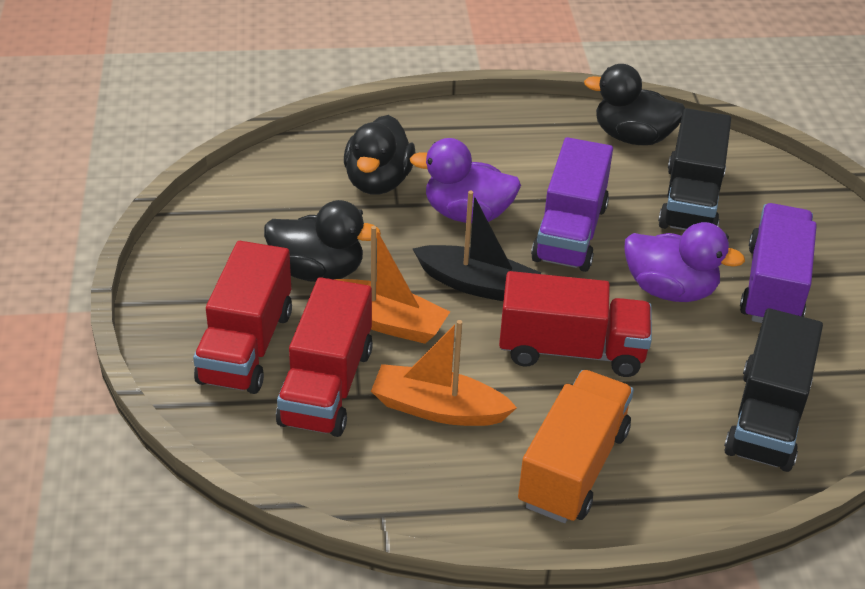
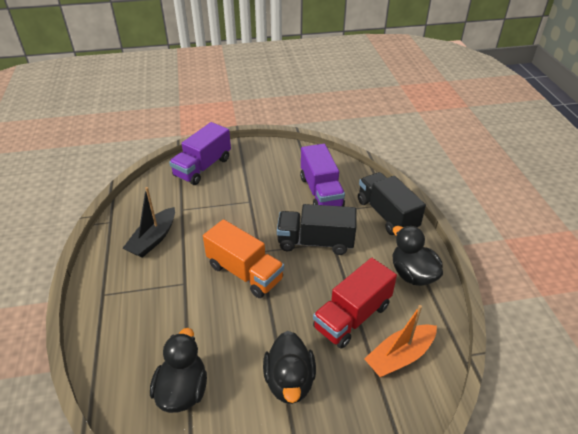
orange boat: 2 -> 1
purple duck: 2 -> 0
red truck: 3 -> 1

